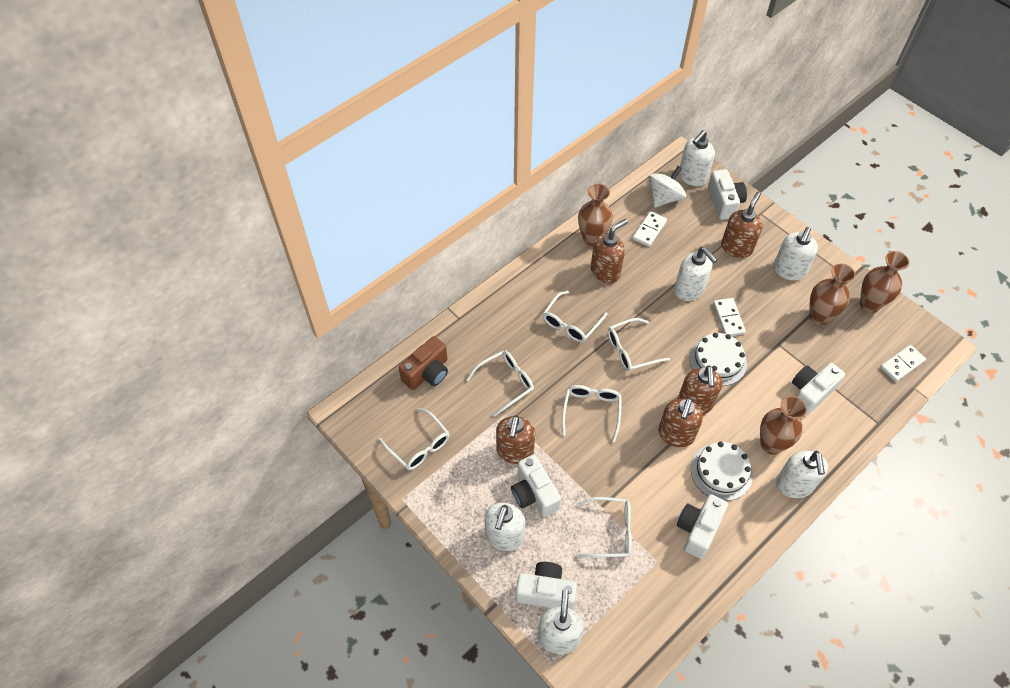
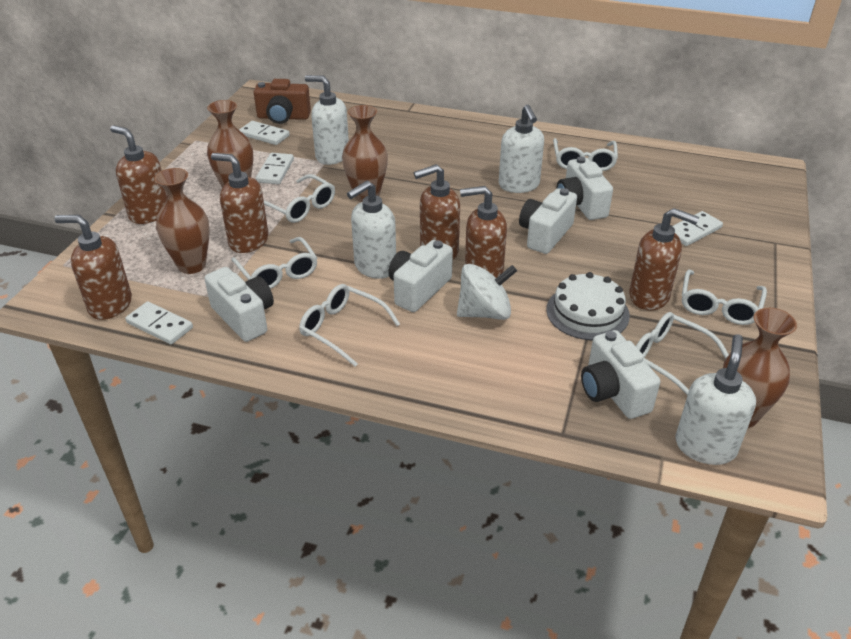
brown soap dispenser: 5 -> 6
white cake: 2 -> 1
white domino: 3 -> 4
white soap dispenser: 6 -> 4

